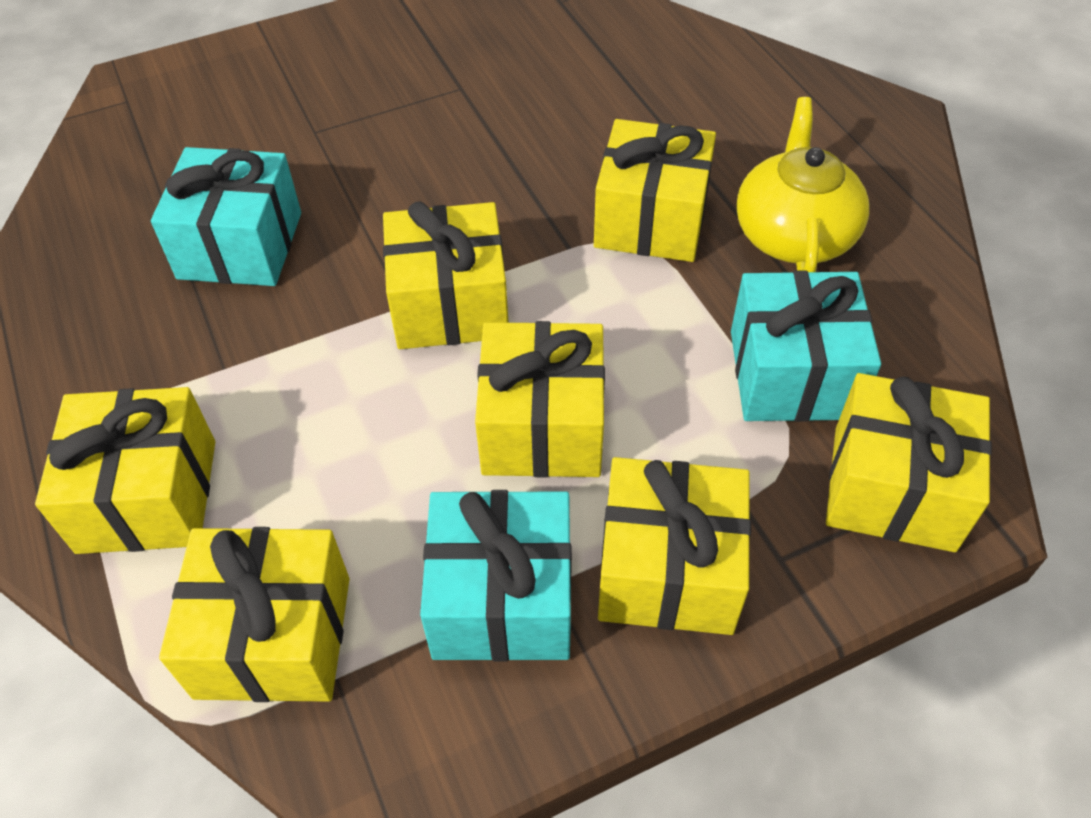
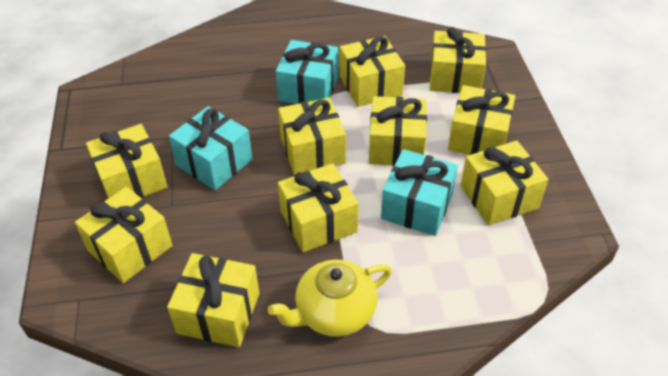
yellow gift: 7 -> 10

